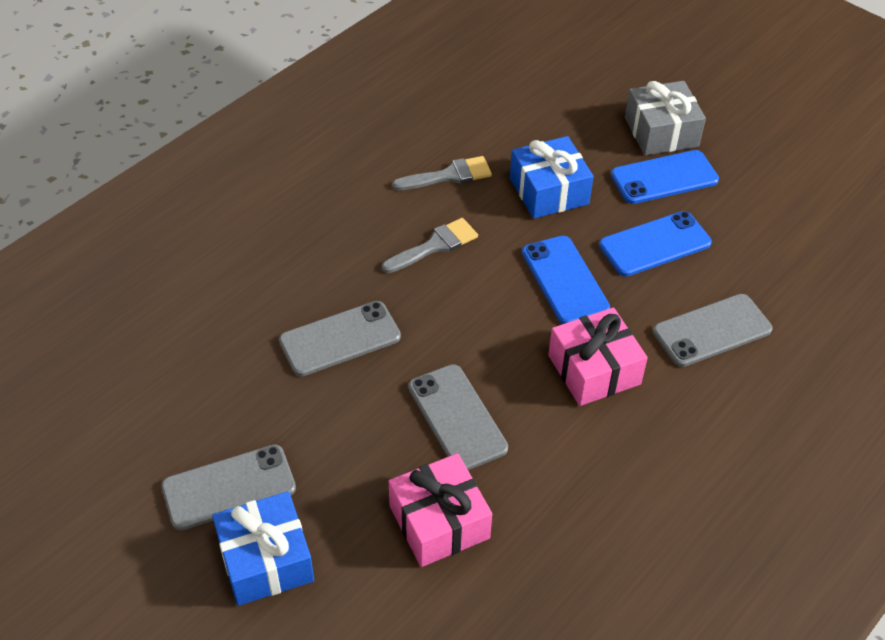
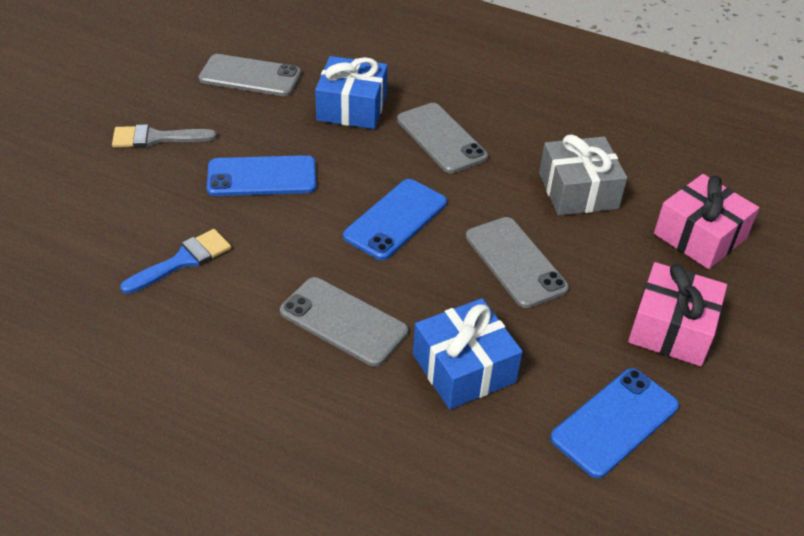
blue brush: 0 -> 1
grey brush: 2 -> 1

